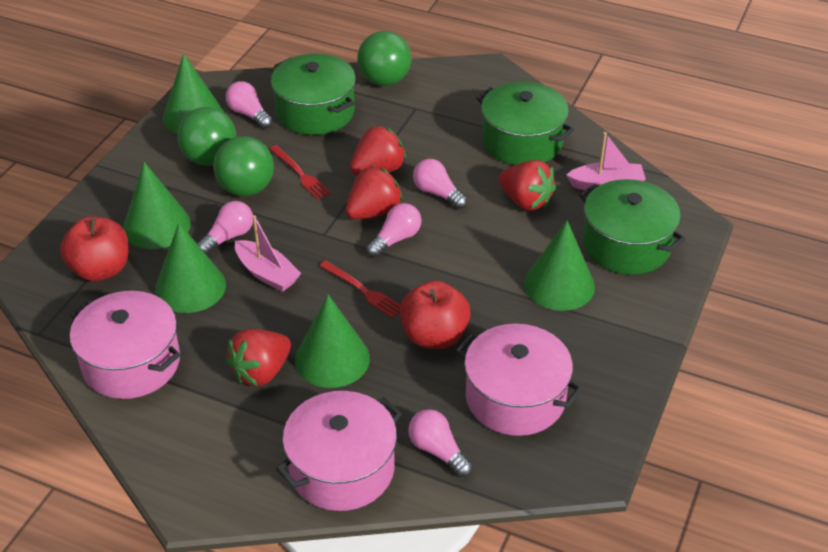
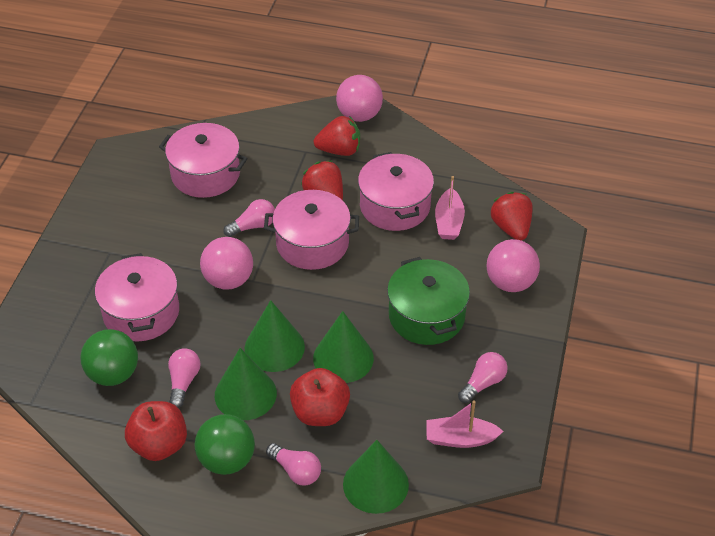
green ball: 3 -> 2
green cone: 5 -> 4
green pot: 3 -> 1
pink ball: 0 -> 3
pink light bulb: 5 -> 4
pink pot: 3 -> 4
red fork: 2 -> 0
red strawberry: 4 -> 3

